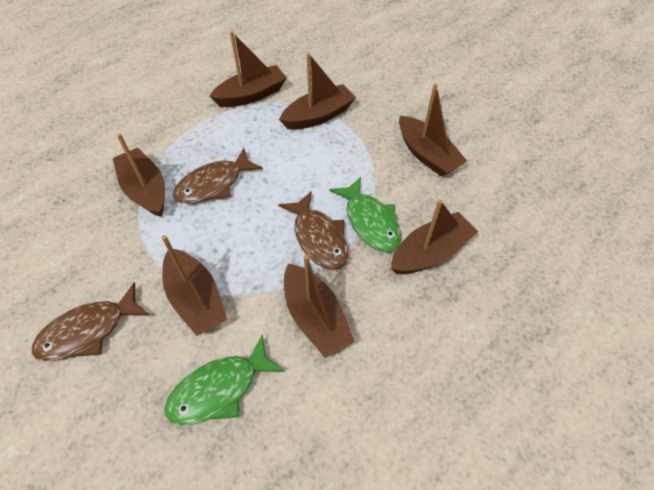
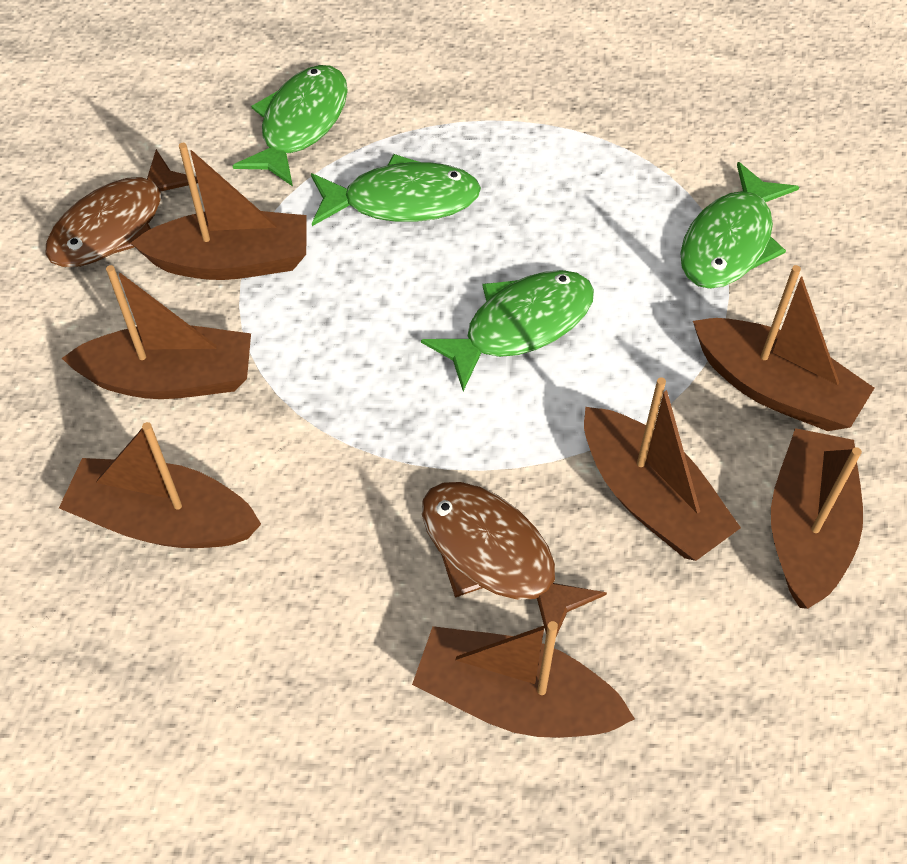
brown fish: 3 -> 2
green fish: 2 -> 4

